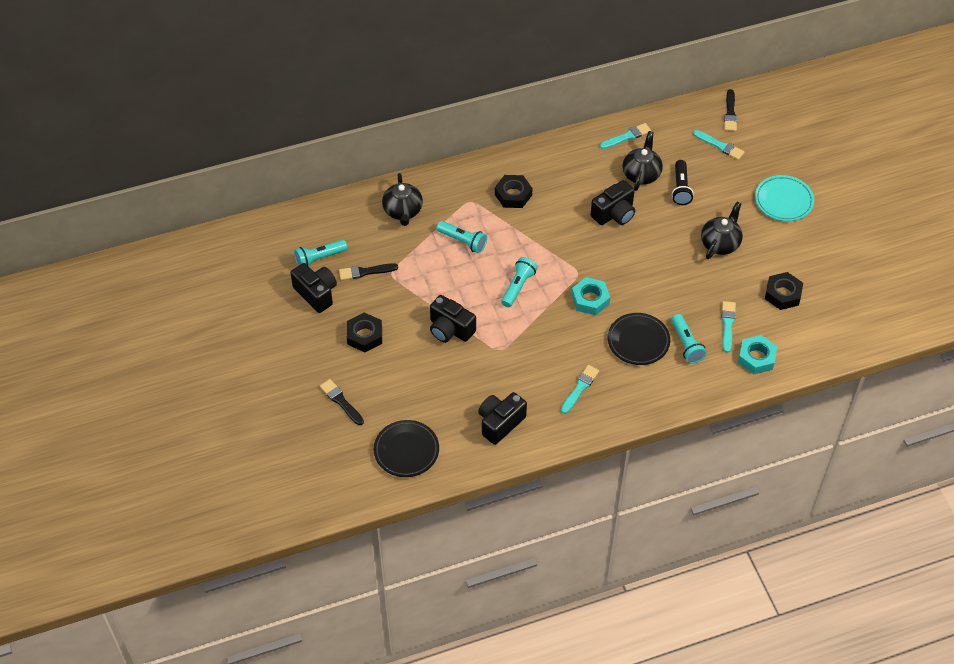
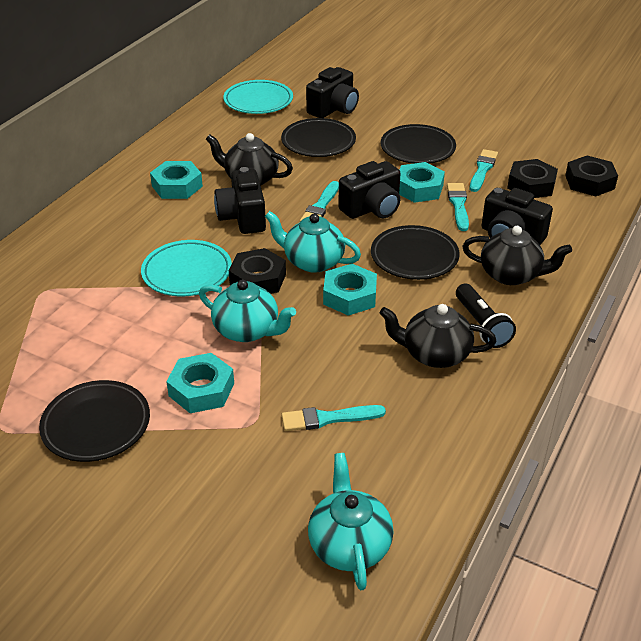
black brush: 3 -> 0
black plate: 2 -> 4
turquoise flashlight: 4 -> 0
turquoise nut: 2 -> 4
turquoise plate: 1 -> 2
turquoise teapot: 0 -> 3

